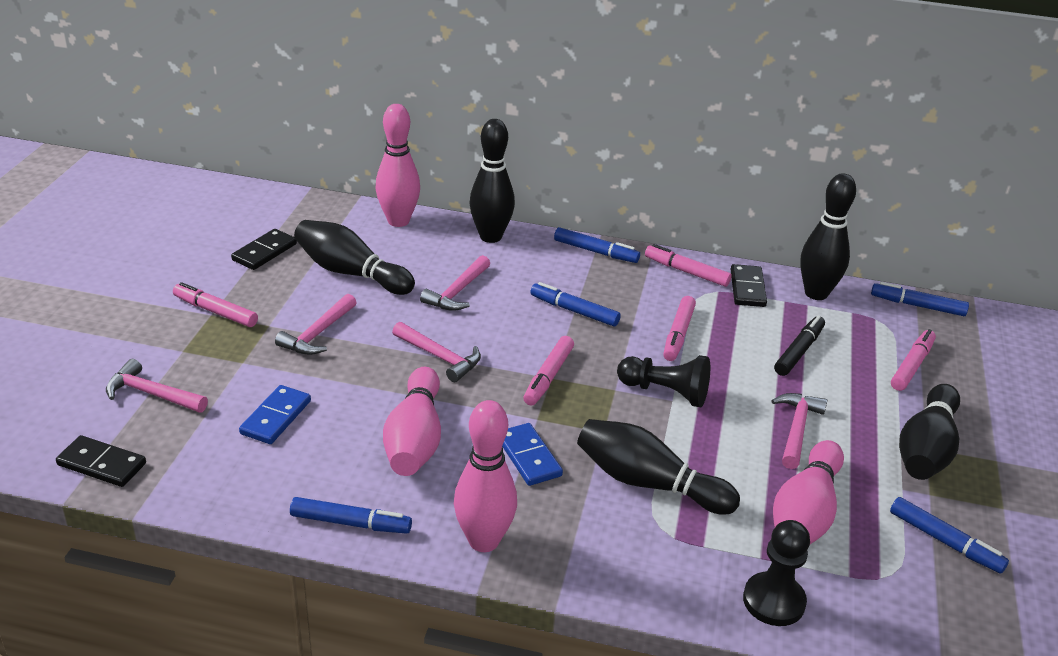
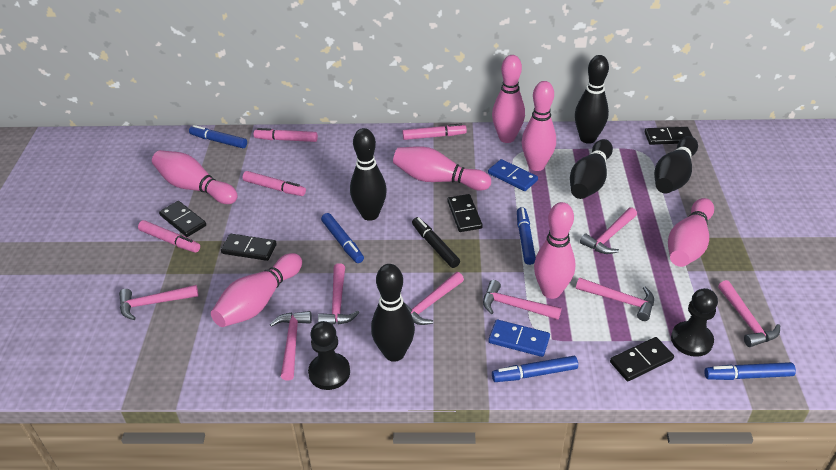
black domino: 3 -> 5
pink bowling pin: 4 -> 7
pink hammer: 5 -> 8
pink marker: 5 -> 4

